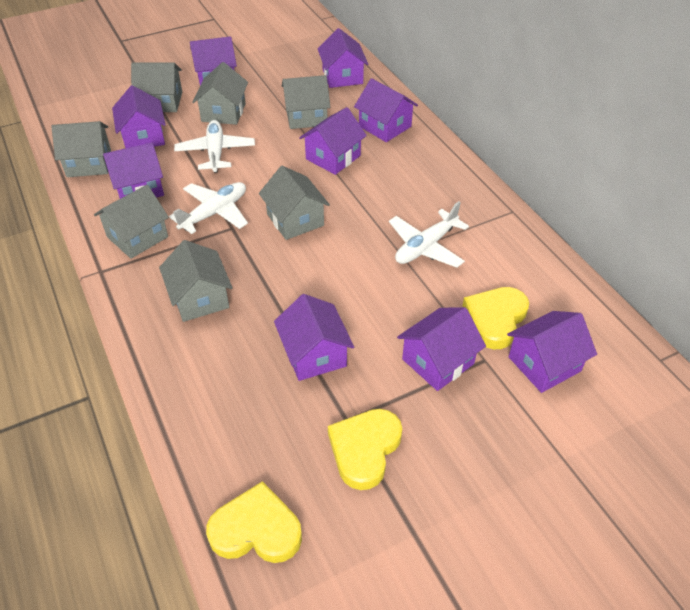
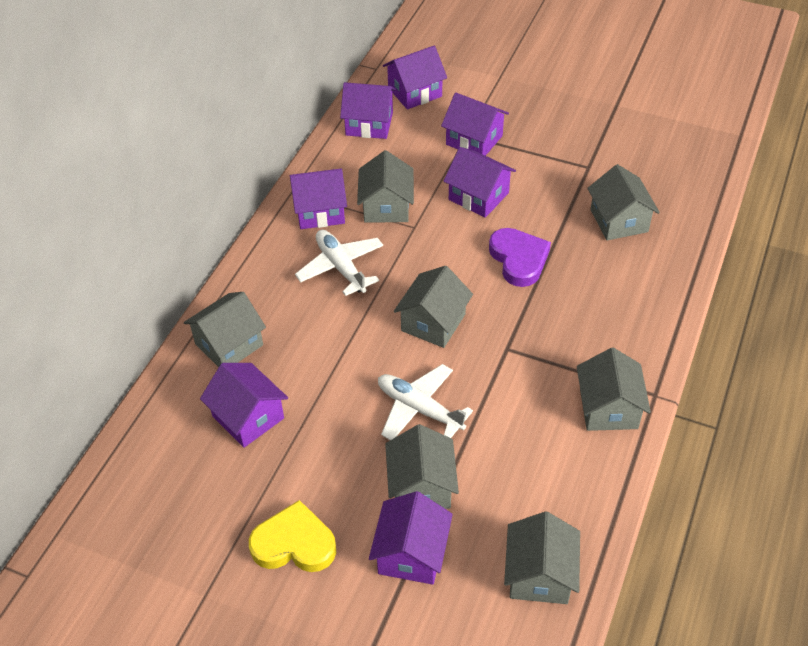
purple heart: 0 -> 1
purple house: 9 -> 7
white plane: 3 -> 2
yellow heart: 3 -> 1

